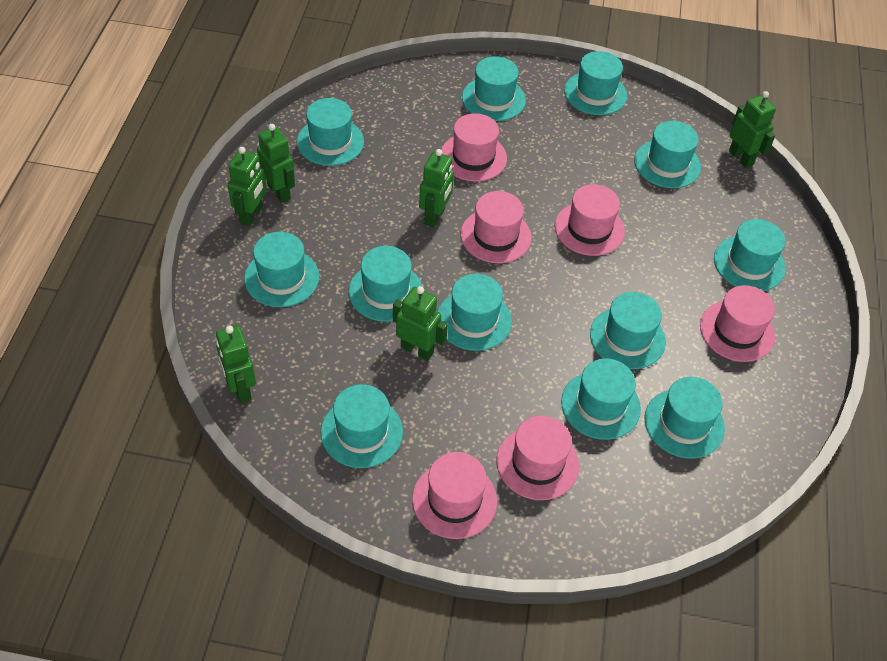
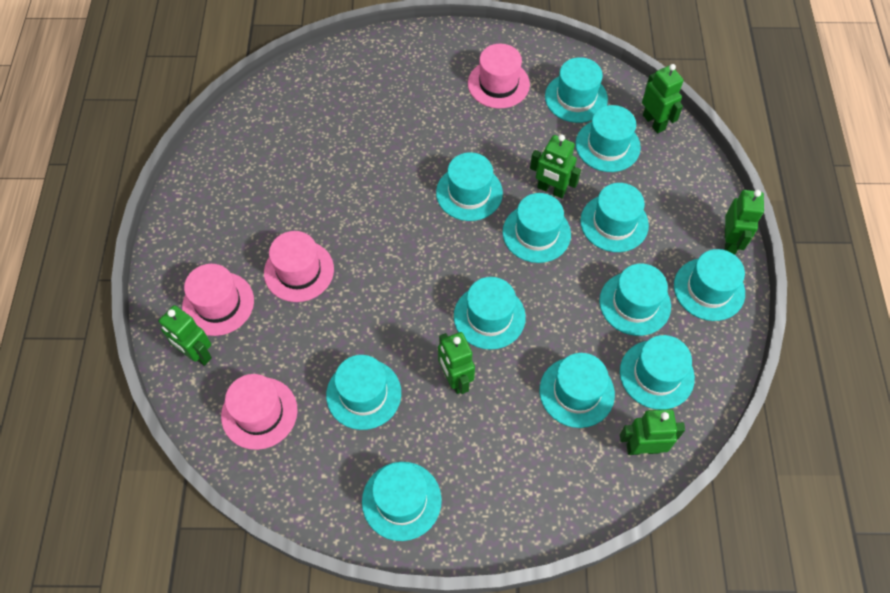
pink hat: 6 -> 4

